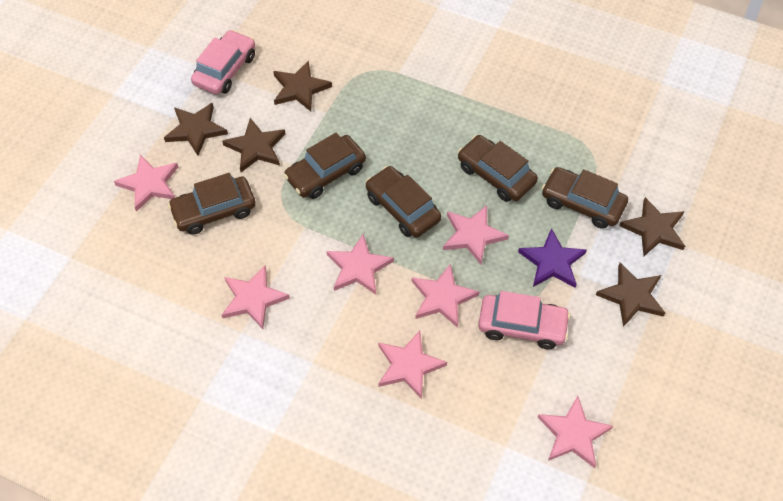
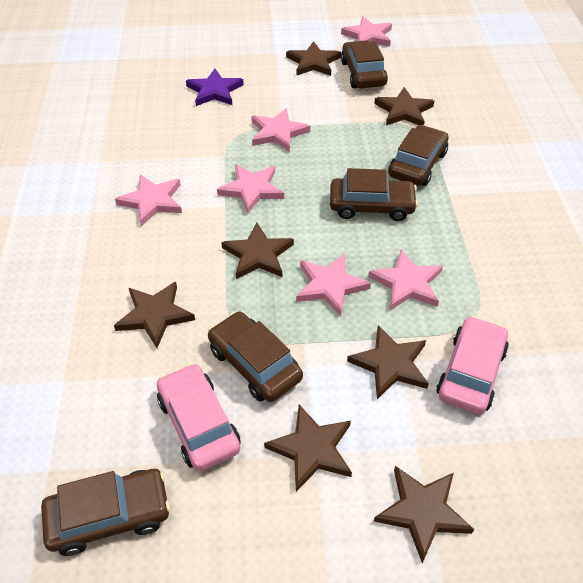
brown star: 5 -> 7
pink star: 7 -> 6

